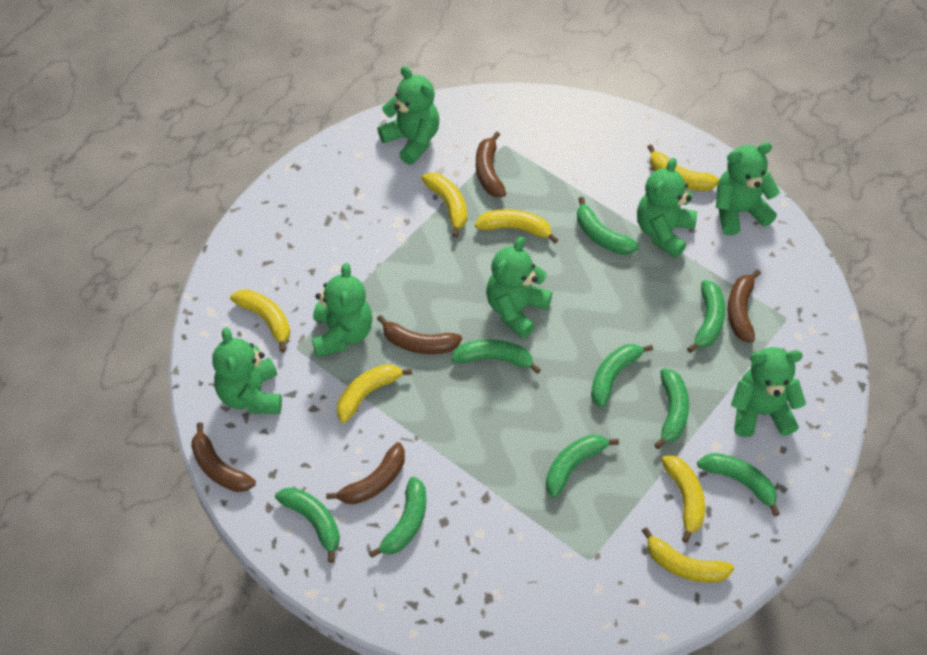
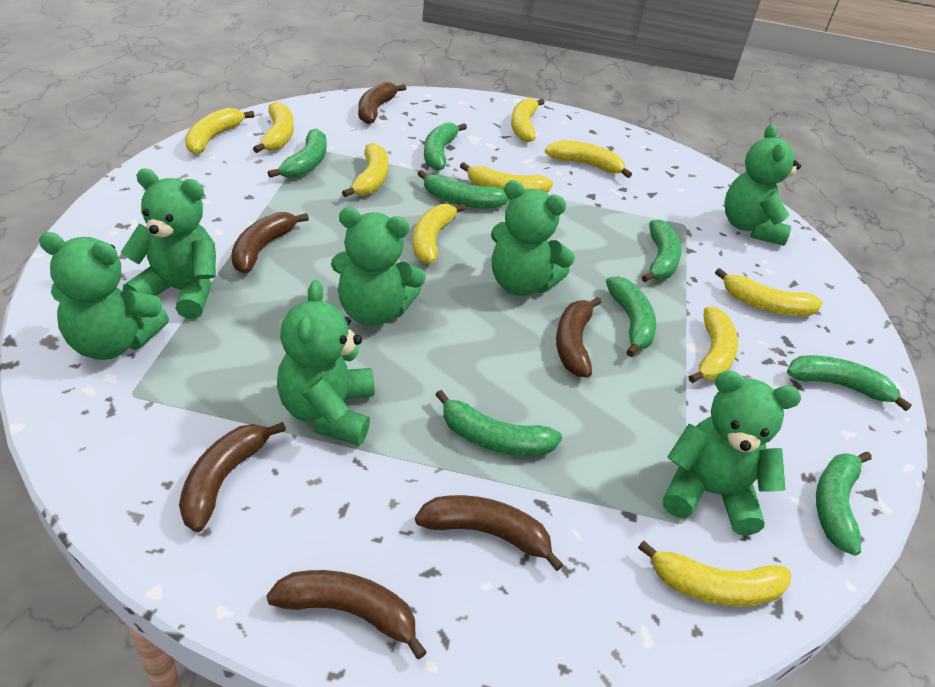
brown banana: 5 -> 6
green banana: 9 -> 8
yellow banana: 7 -> 10

